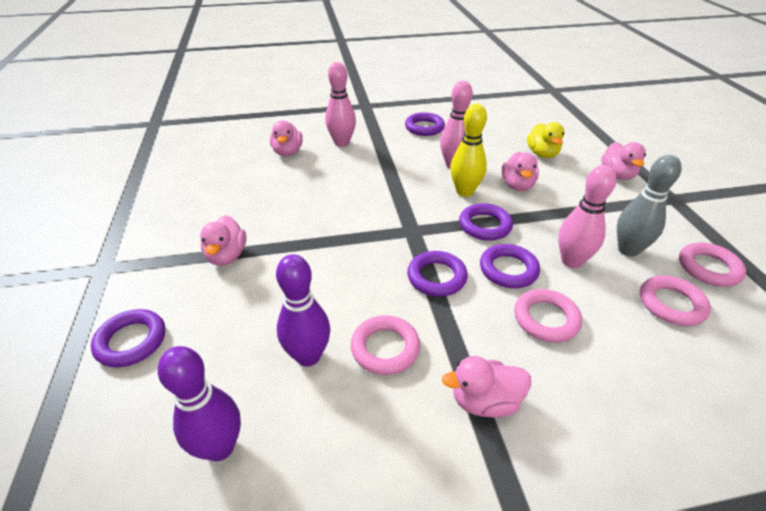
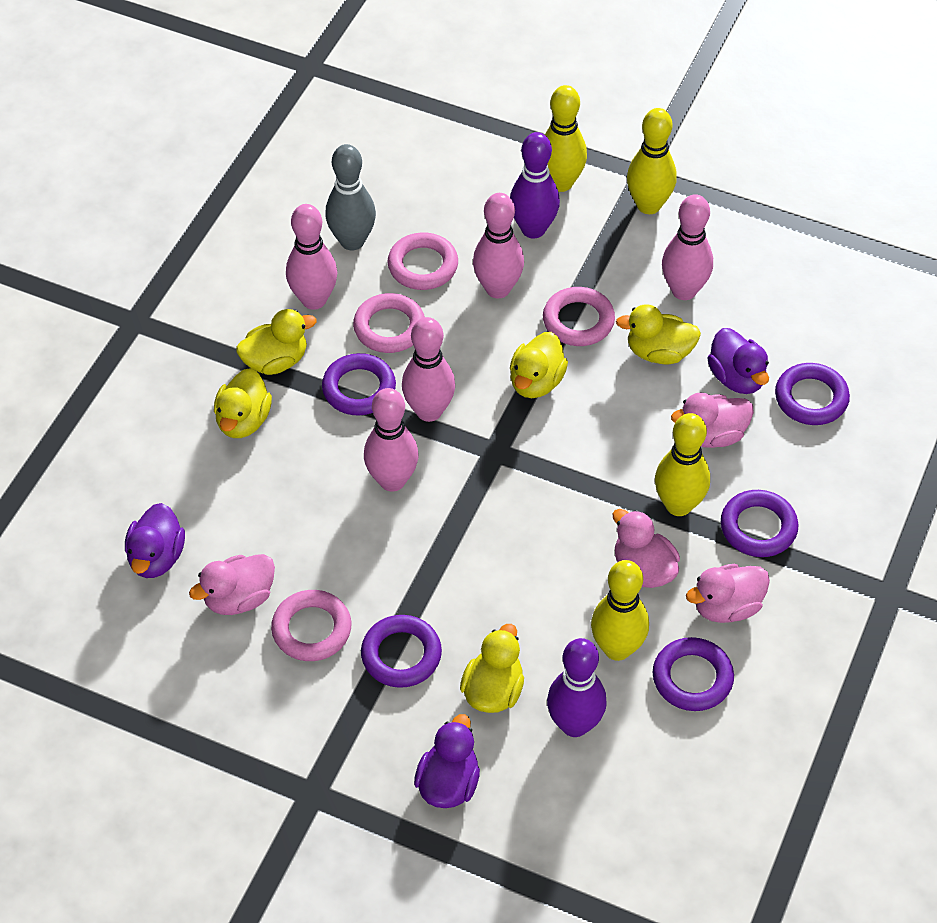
pink bowling pin: 3 -> 5
pink duck: 5 -> 4
purple duck: 0 -> 3
yellow bowling pin: 1 -> 4
yellow duck: 1 -> 5

